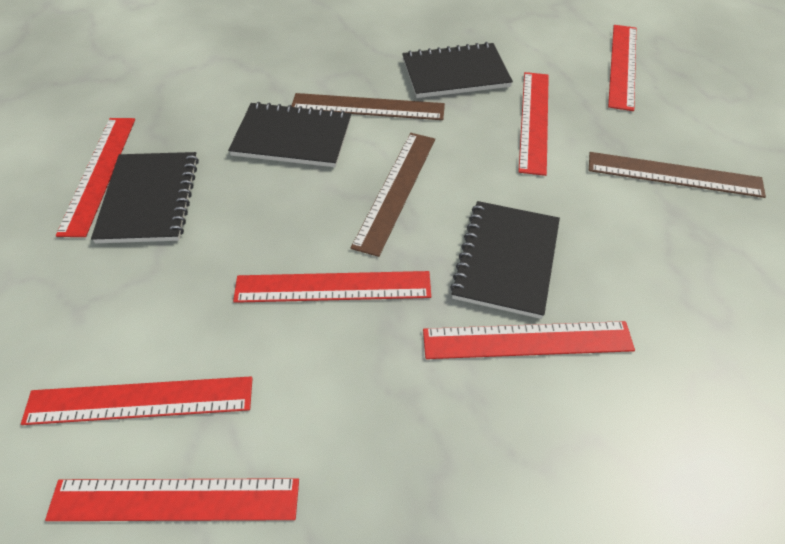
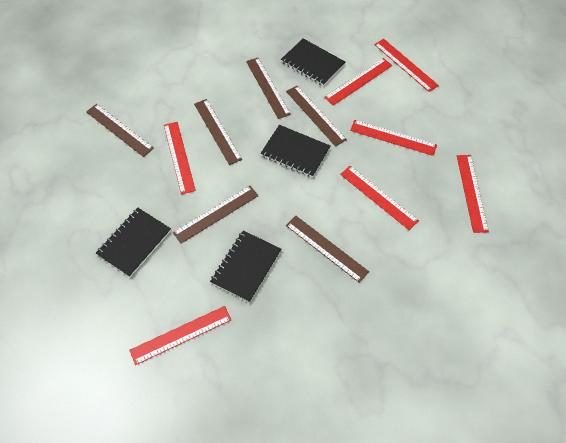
brown ruler: 3 -> 6

